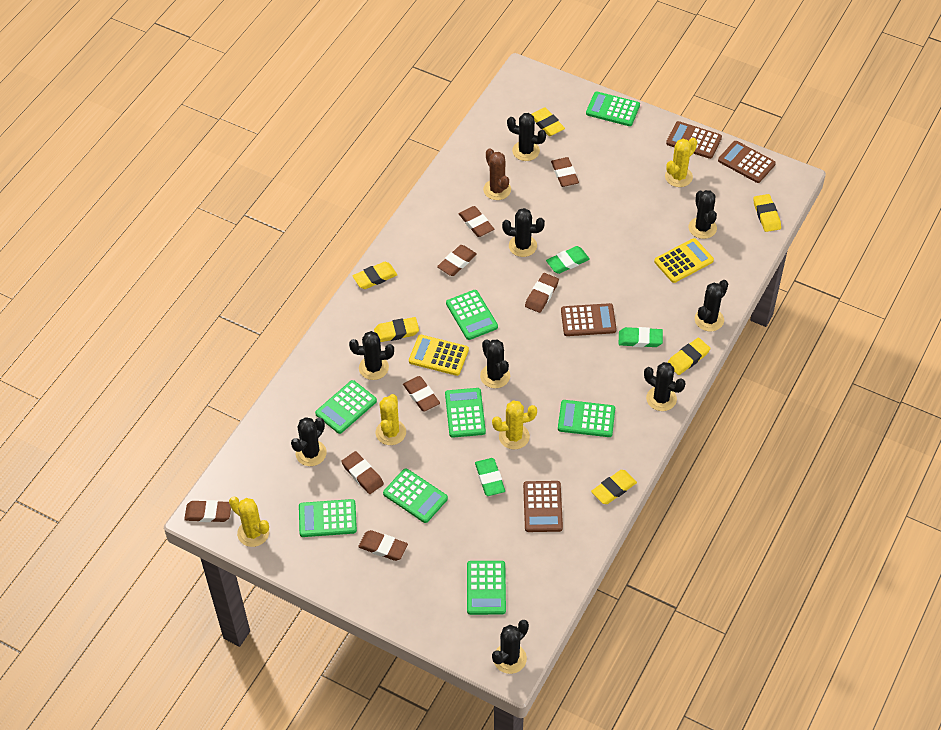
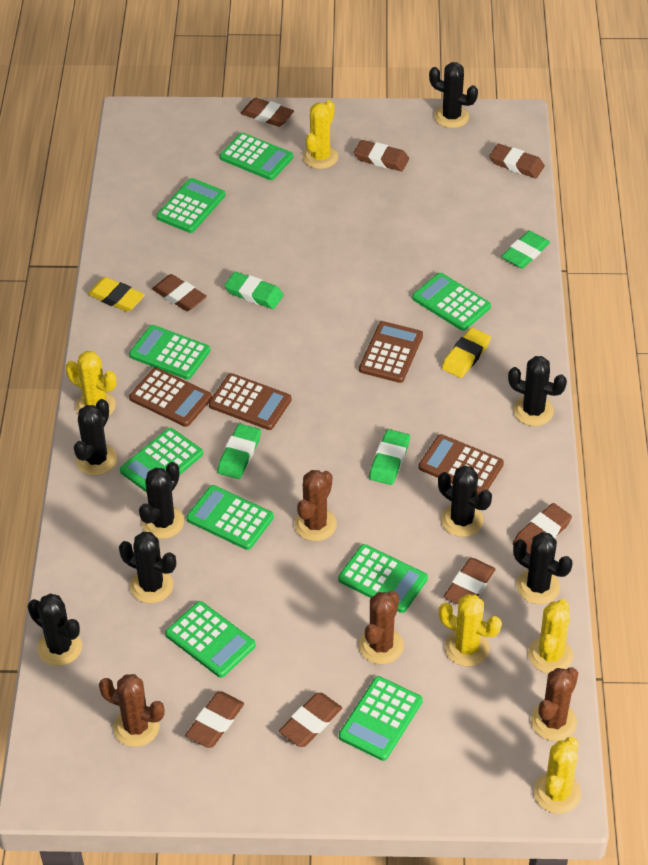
black cactus: 9 -> 8
brown cactus: 1 -> 4
green calculator: 8 -> 9
green eraser: 3 -> 4
yellow cactus: 4 -> 5
yellow calculator: 2 -> 0
yellow eraser: 6 -> 2

